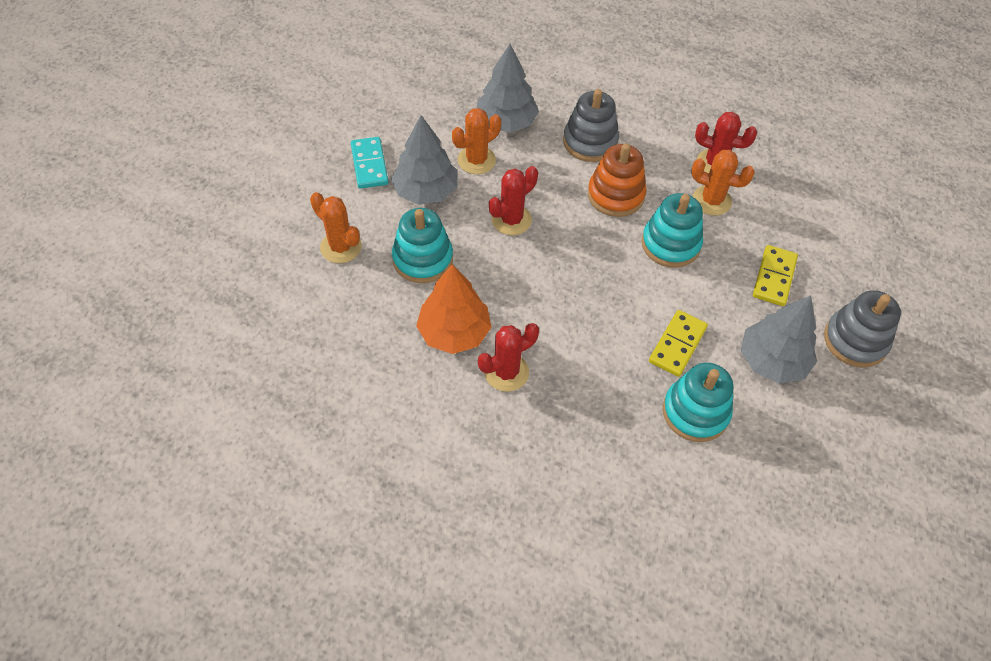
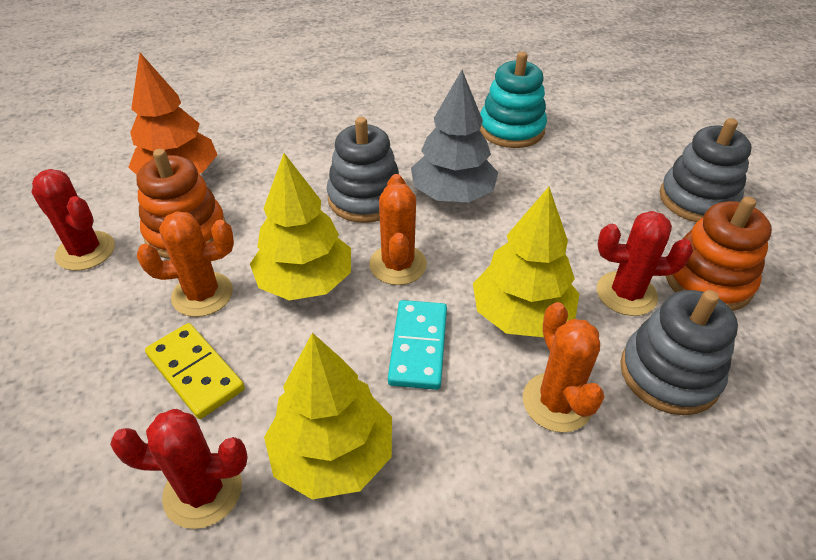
grey stacking toy: 2 -> 3
grey tree: 3 -> 1
orange stacking toy: 1 -> 2
turquoise stacking toy: 3 -> 1
yellow domino: 2 -> 1
yellow tree: 0 -> 3

